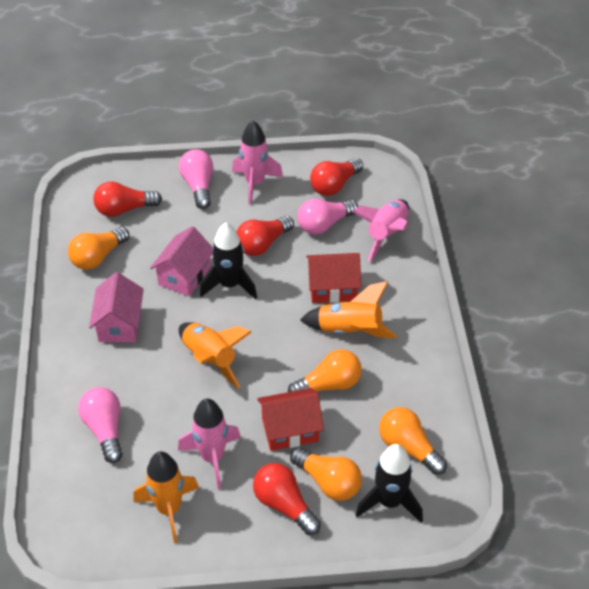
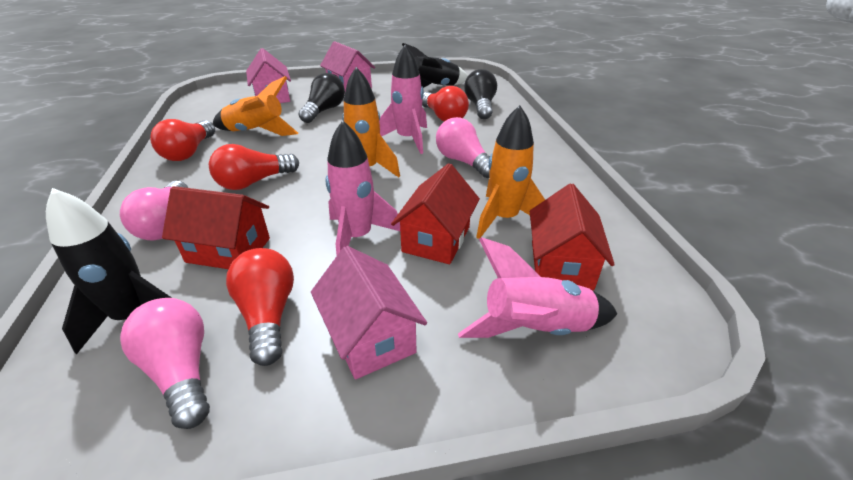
black light bulb: 0 -> 2
orange light bulb: 4 -> 0
pink house: 2 -> 3
red house: 2 -> 3

